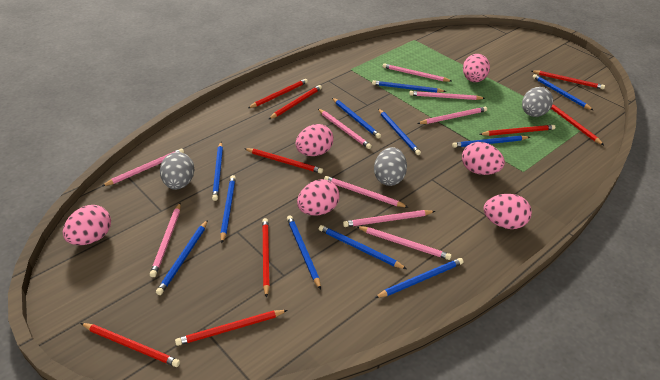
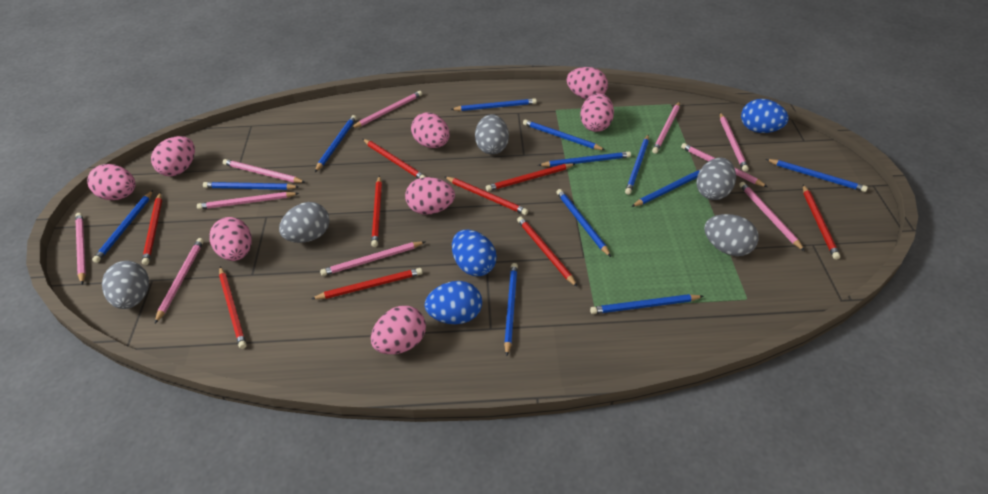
blue egg: 0 -> 3
blue pencil: 11 -> 12
grey egg: 3 -> 5
pink egg: 6 -> 8
pink pencil: 9 -> 10

